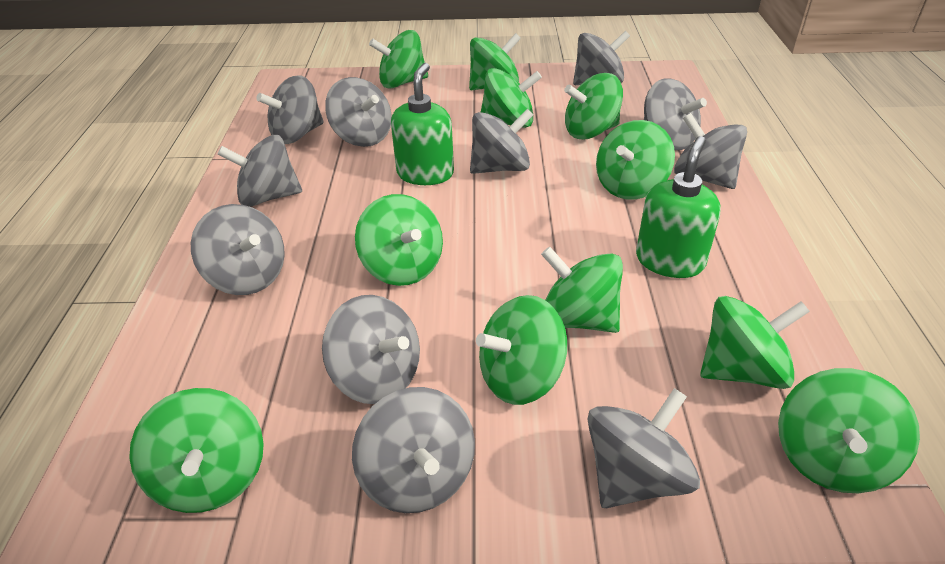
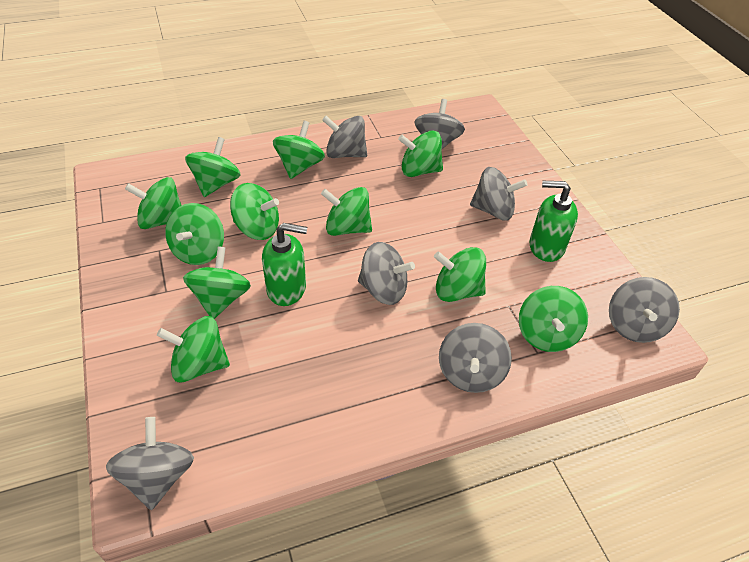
grey spinning top: 11 -> 7

